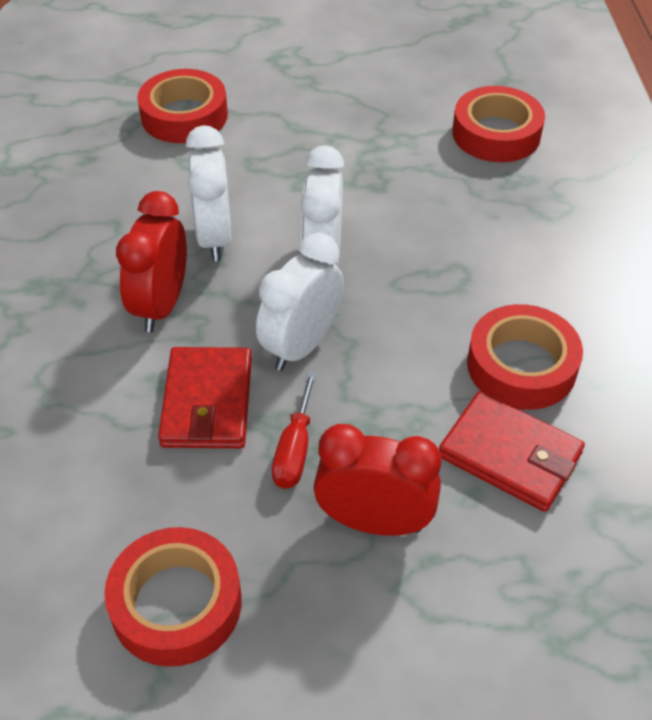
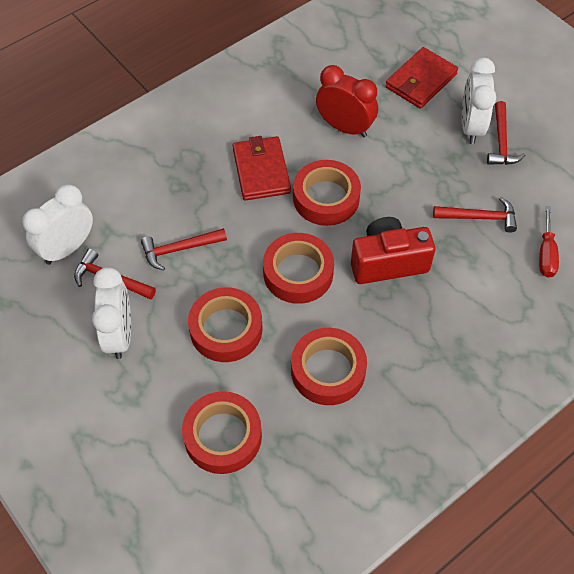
red camera: 0 -> 1
red clock: 2 -> 1
red hammer: 0 -> 4
red tape: 4 -> 5

